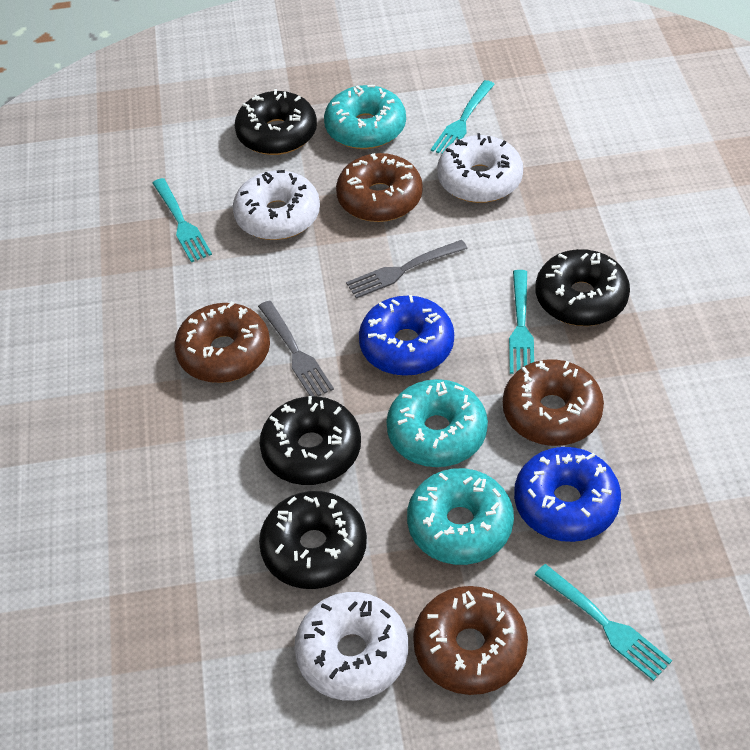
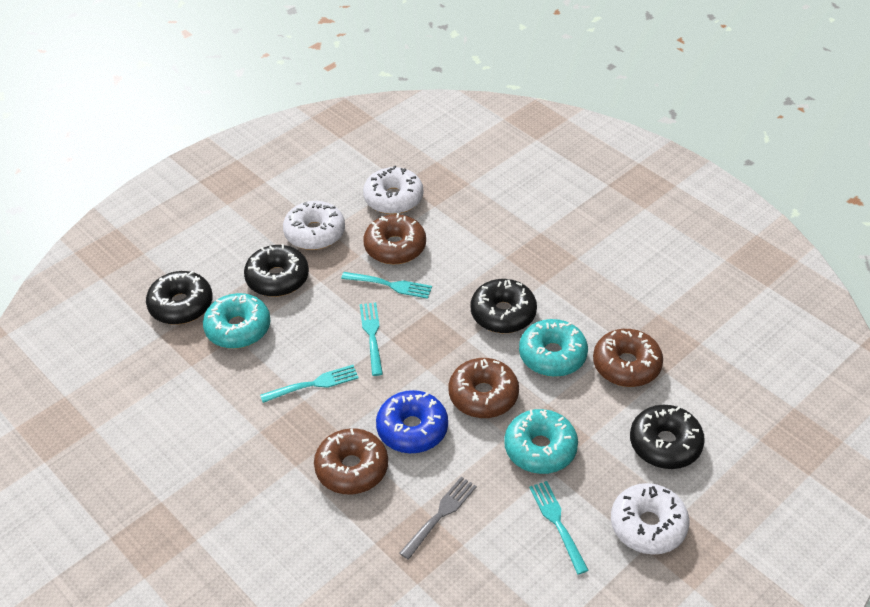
blue donut: 2 -> 1
grey fork: 2 -> 1

